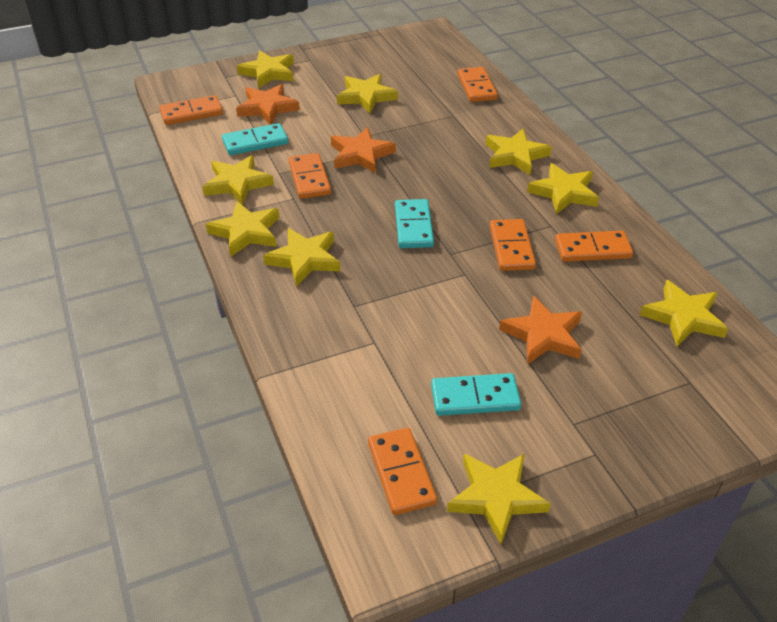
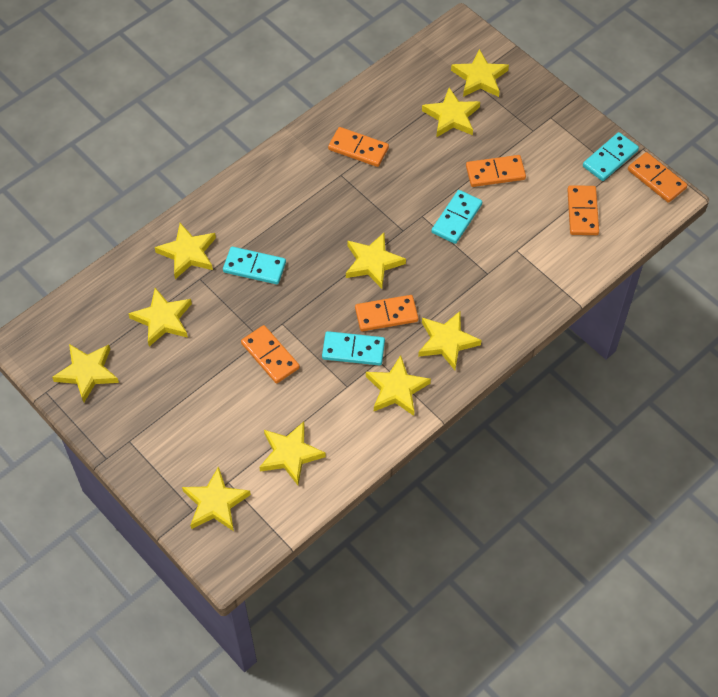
orange star: 3 -> 0
turquoise domino: 3 -> 4
yellow star: 9 -> 10

